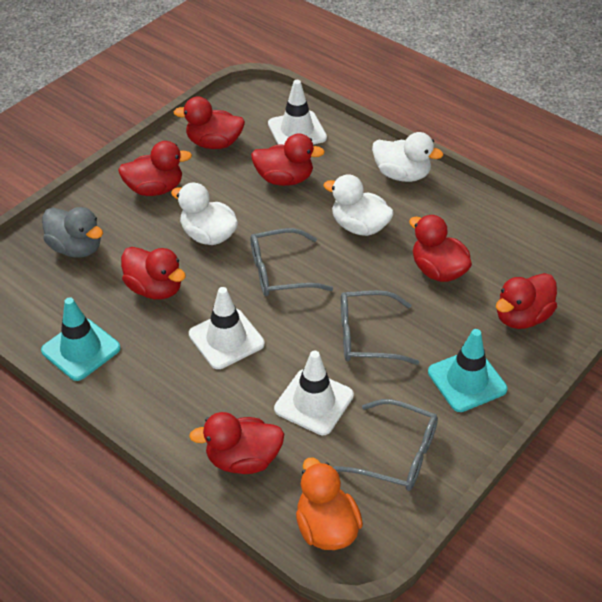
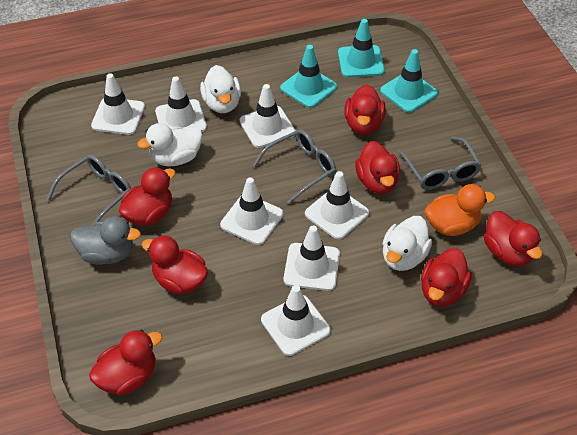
turquoise traffic cone: 2 -> 3
white traffic cone: 3 -> 7

